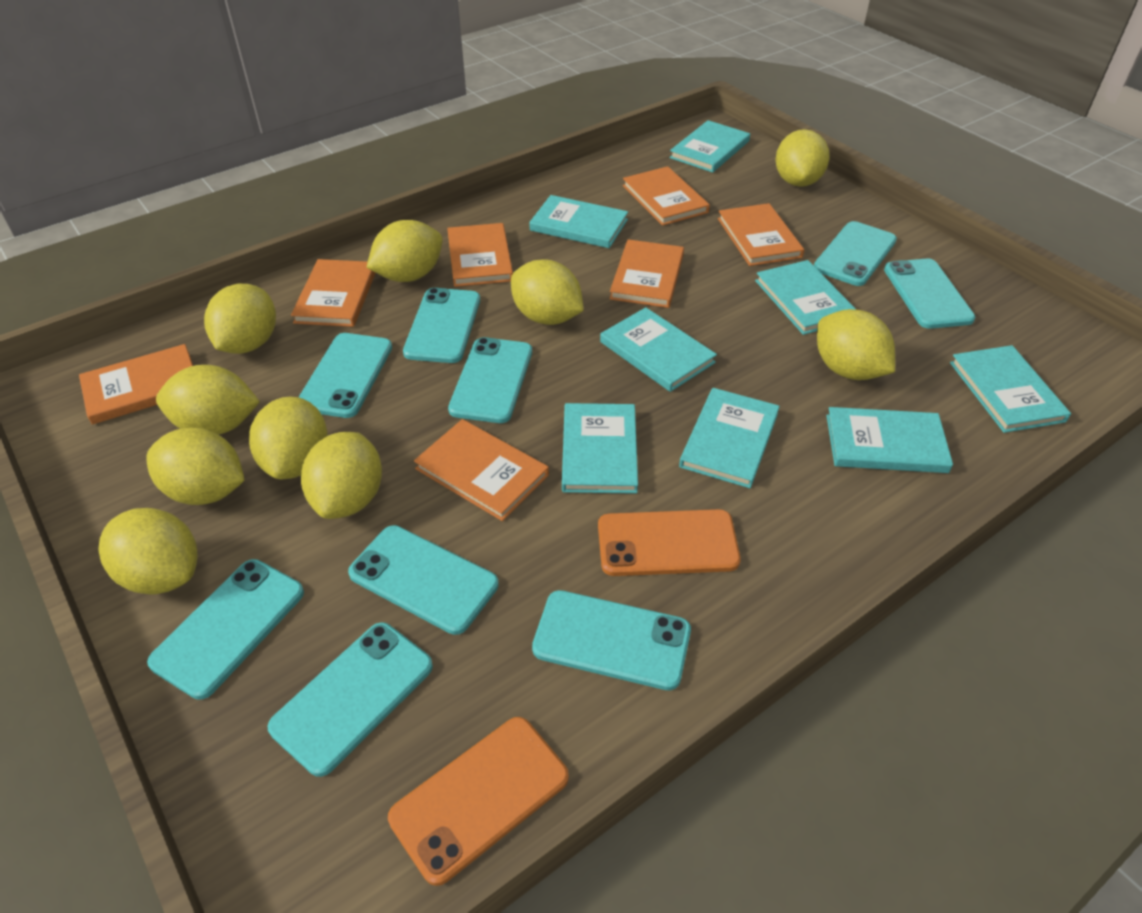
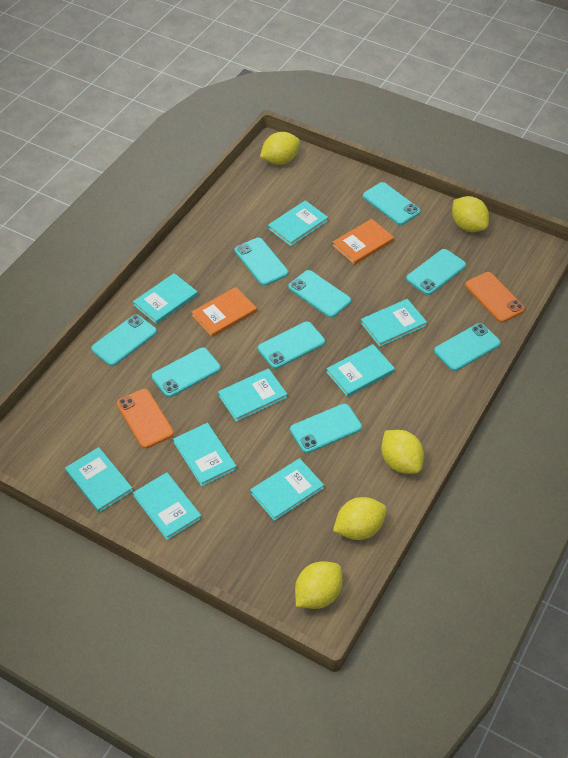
orange book: 7 -> 2
turquoise book: 8 -> 9
yellow lemon: 10 -> 5

